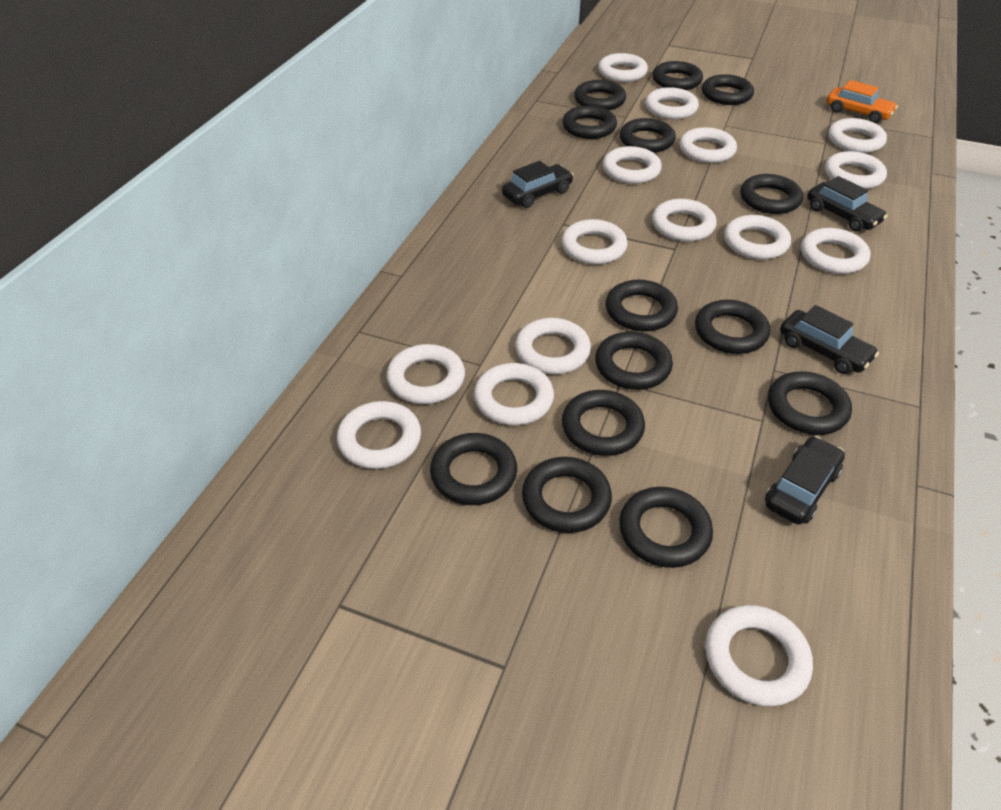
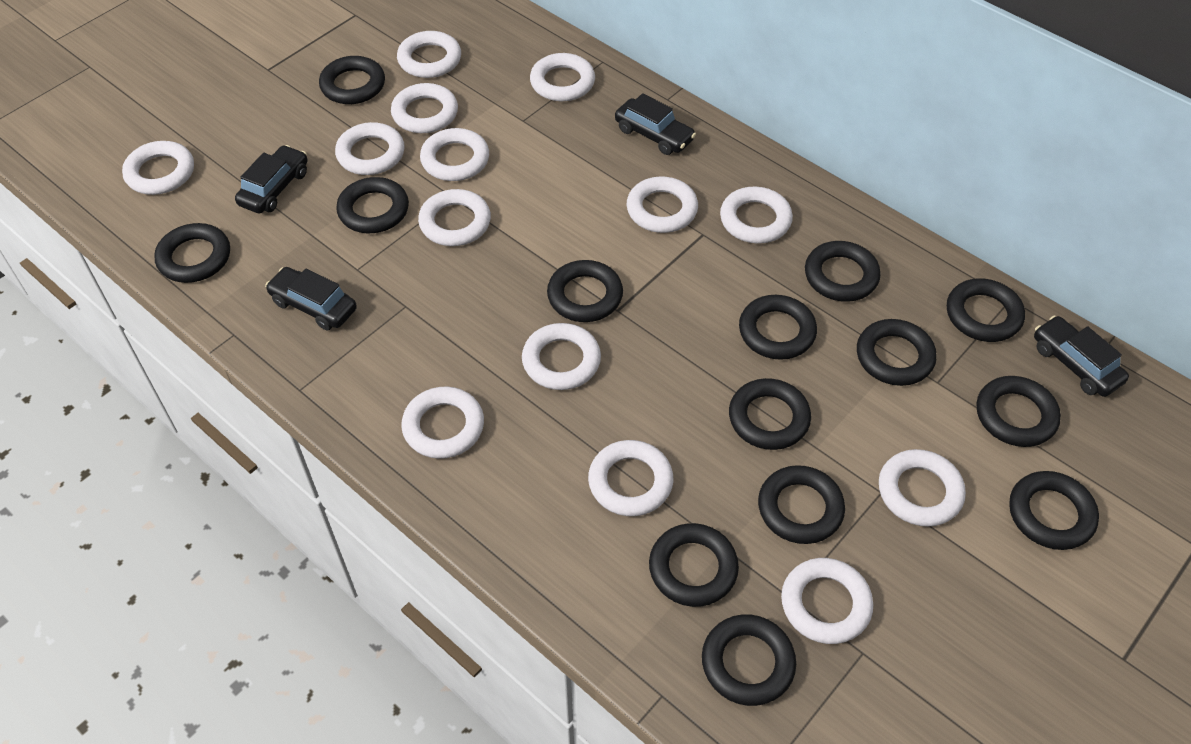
orange car: 1 -> 0
white ring: 15 -> 14

